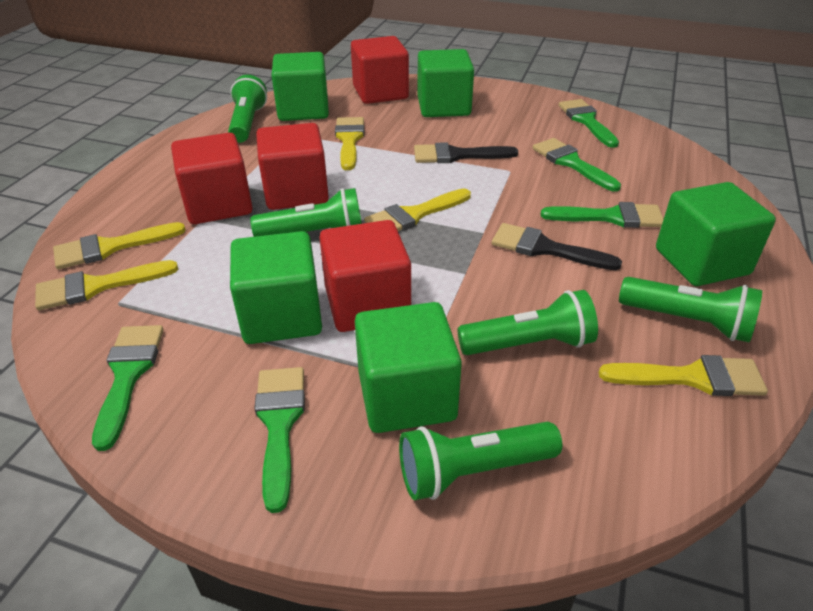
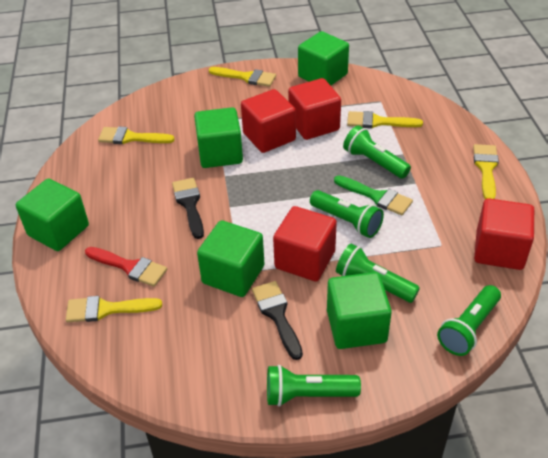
green brush: 5 -> 1
red brush: 0 -> 1

